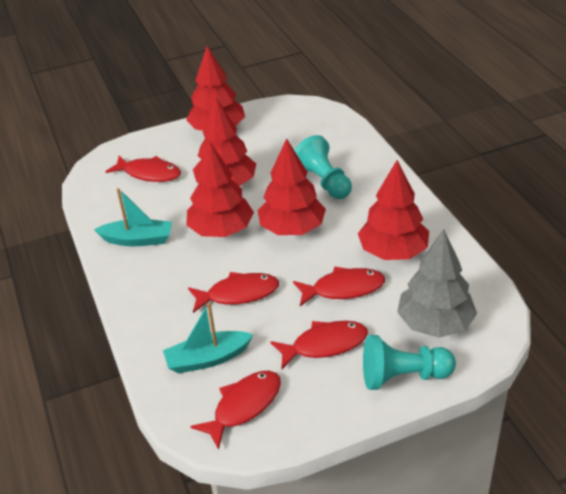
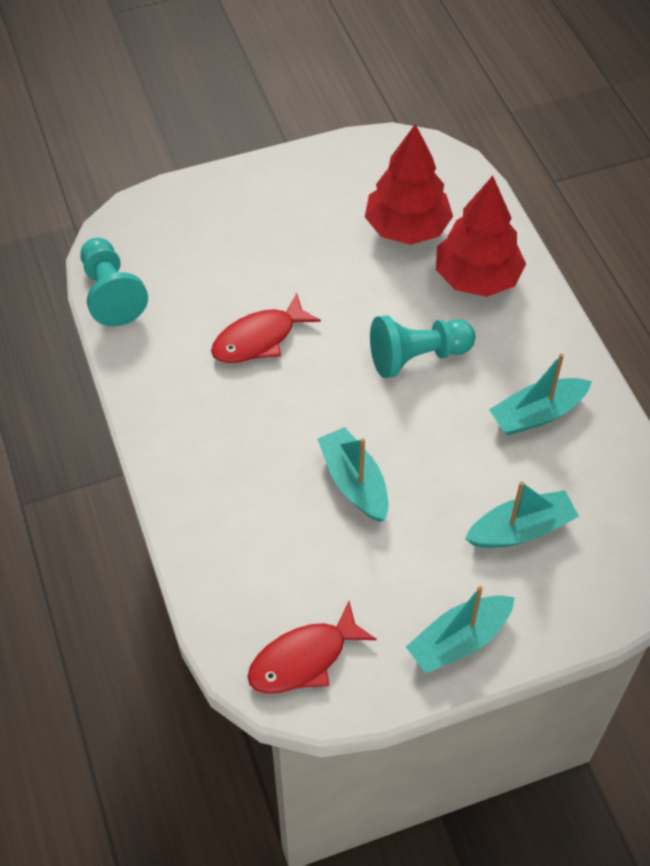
grey tree: 1 -> 0
red fish: 5 -> 2
red tree: 5 -> 2
turquoise boat: 2 -> 4

